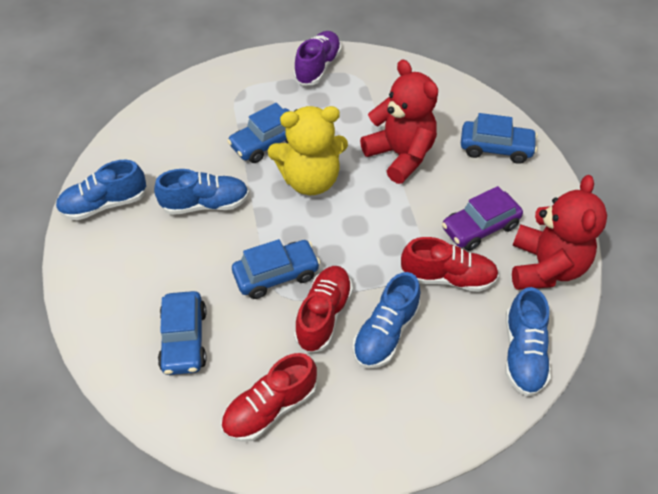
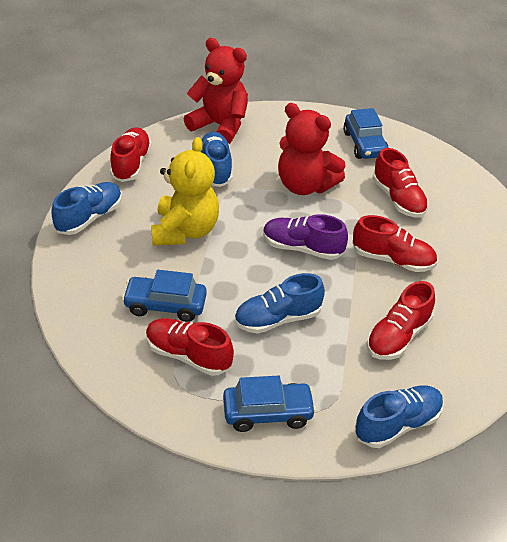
blue car: 4 -> 3
purple car: 1 -> 0
red shoe: 3 -> 5

